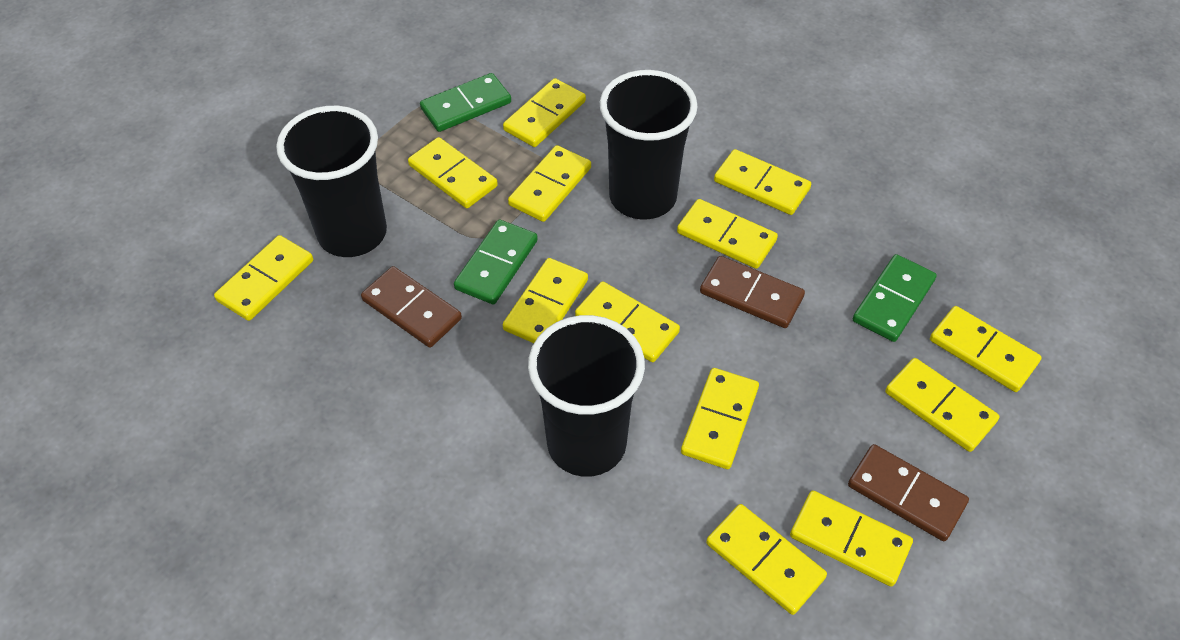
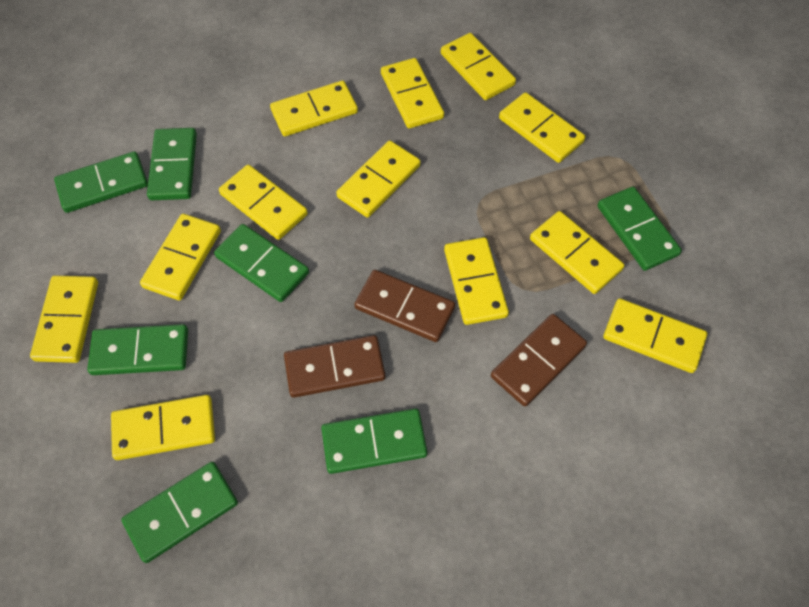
black cup: 3 -> 0
green domino: 3 -> 7
yellow domino: 13 -> 12

